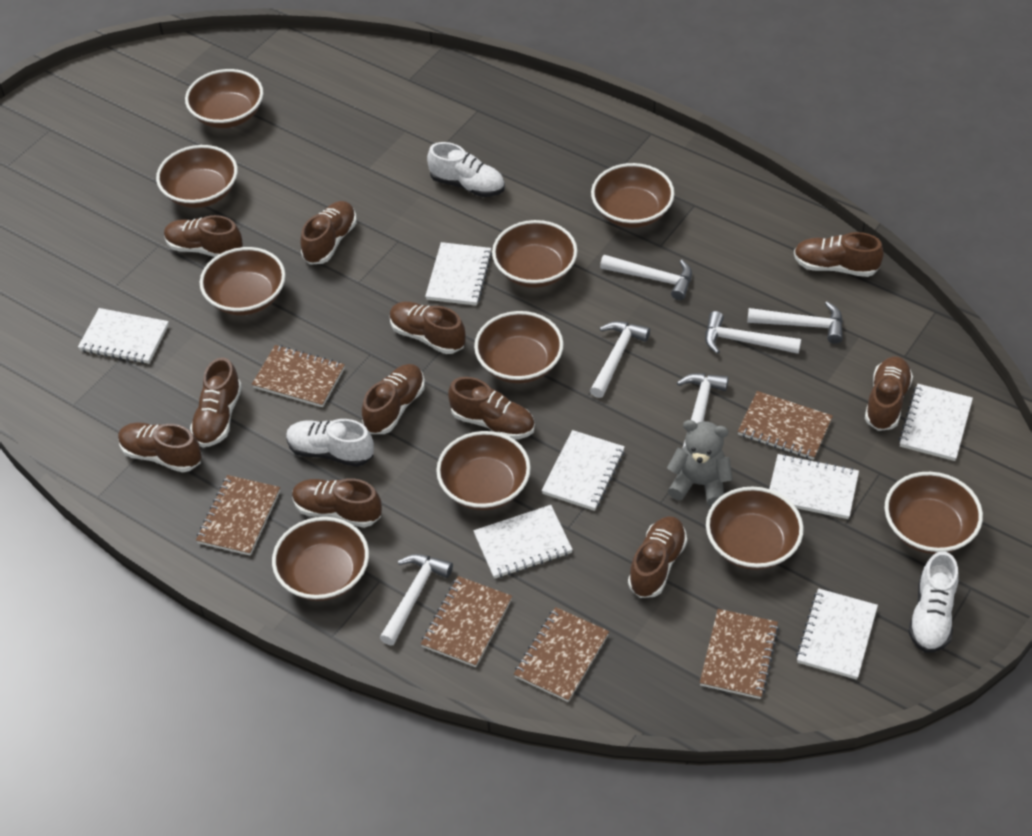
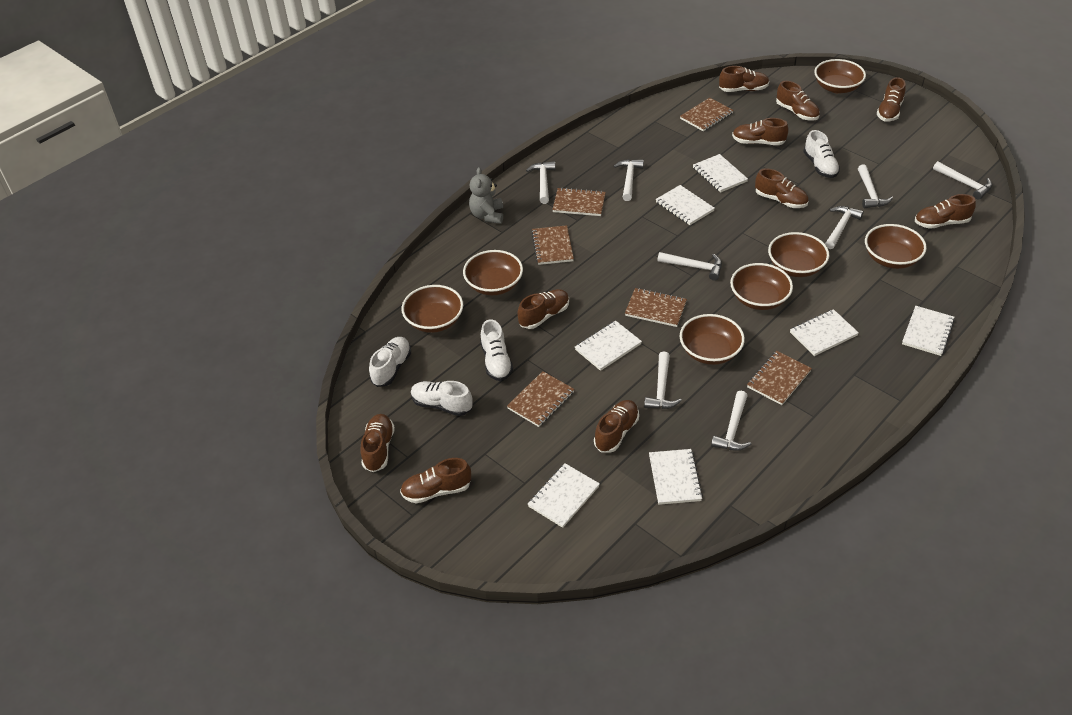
brown bowl: 10 -> 7
brown shoe: 11 -> 10
white hammer: 6 -> 8
white shoe: 3 -> 4

